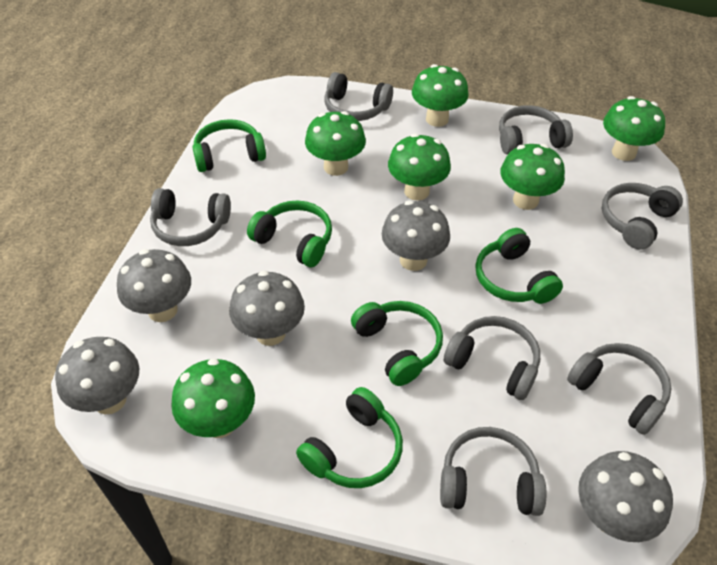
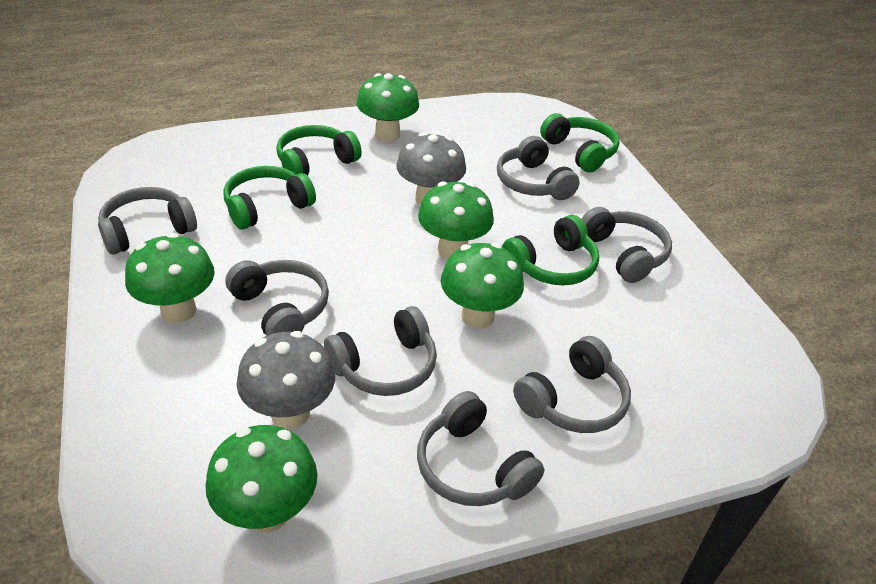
green headphones: 5 -> 4
green mushroom: 6 -> 5
grey mushroom: 5 -> 2

